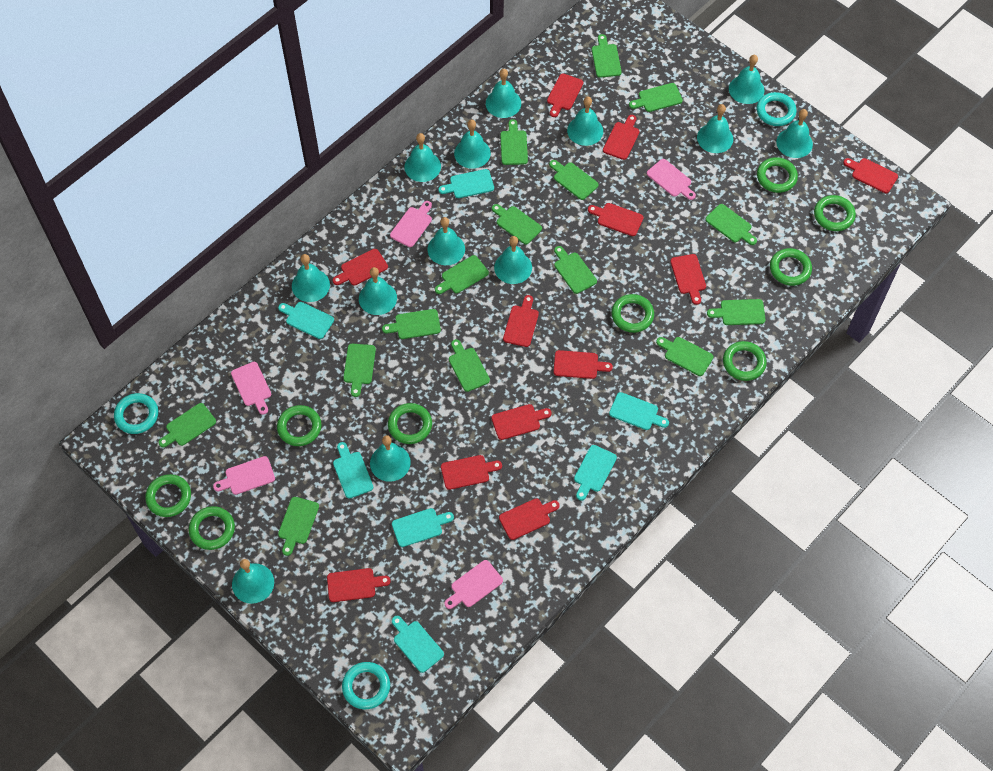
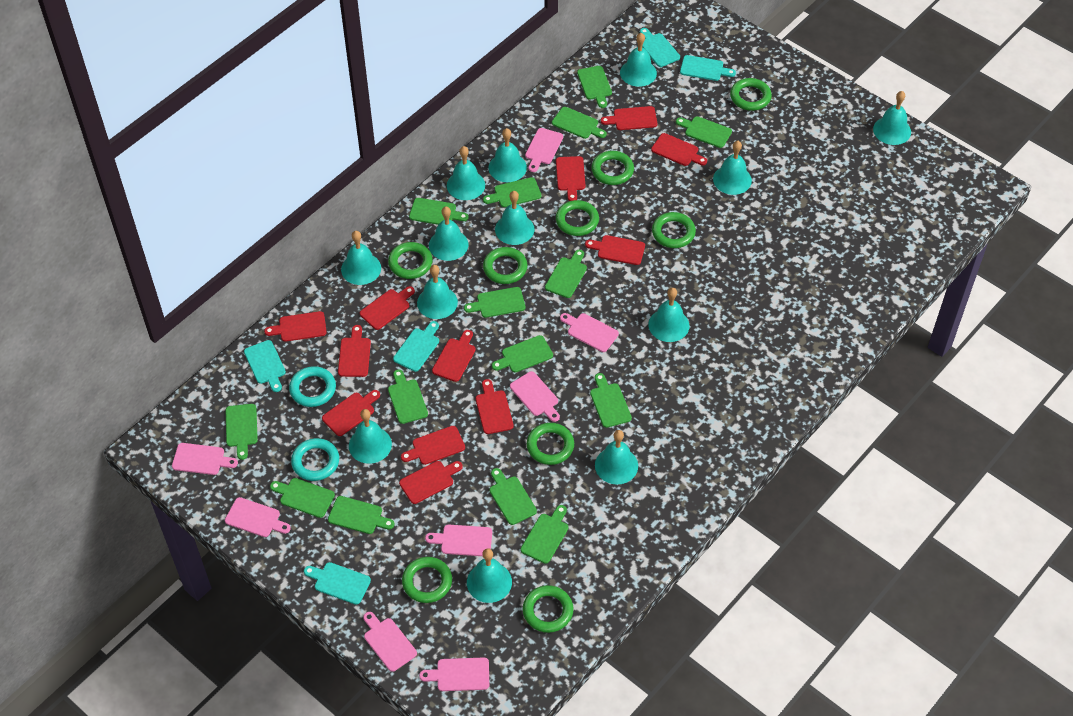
pink cutting board: 5 -> 8
turquoise cutting board: 7 -> 5
turquoise ring: 3 -> 2

